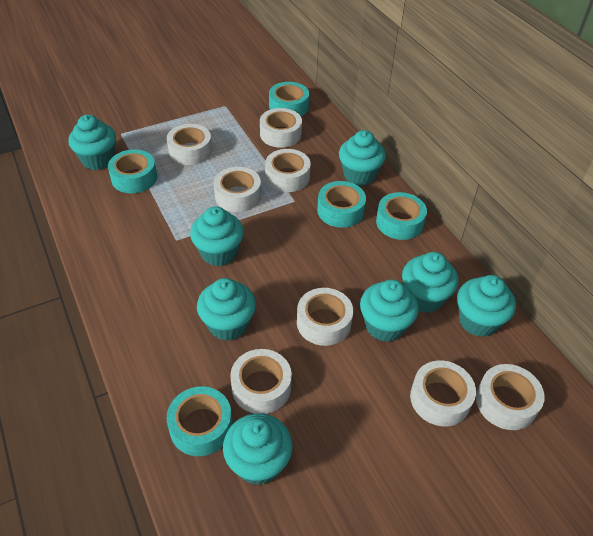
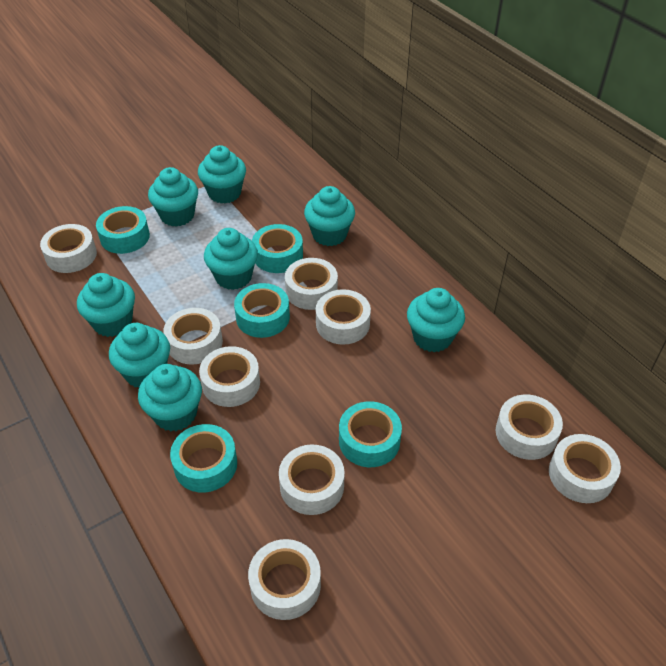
white tape: 8 -> 9

